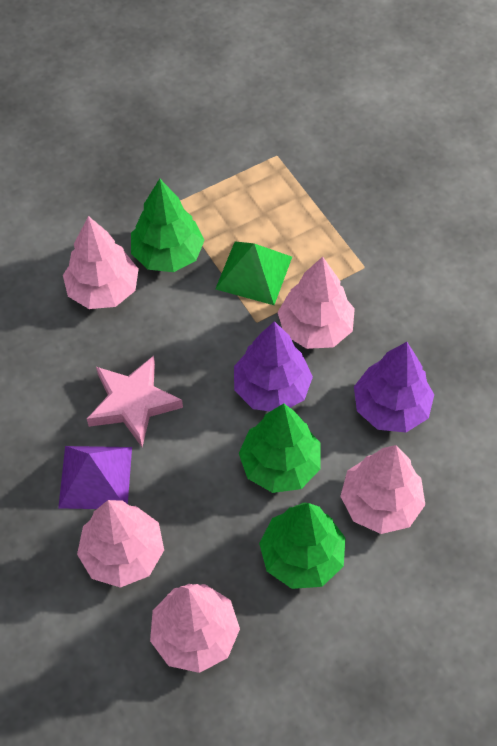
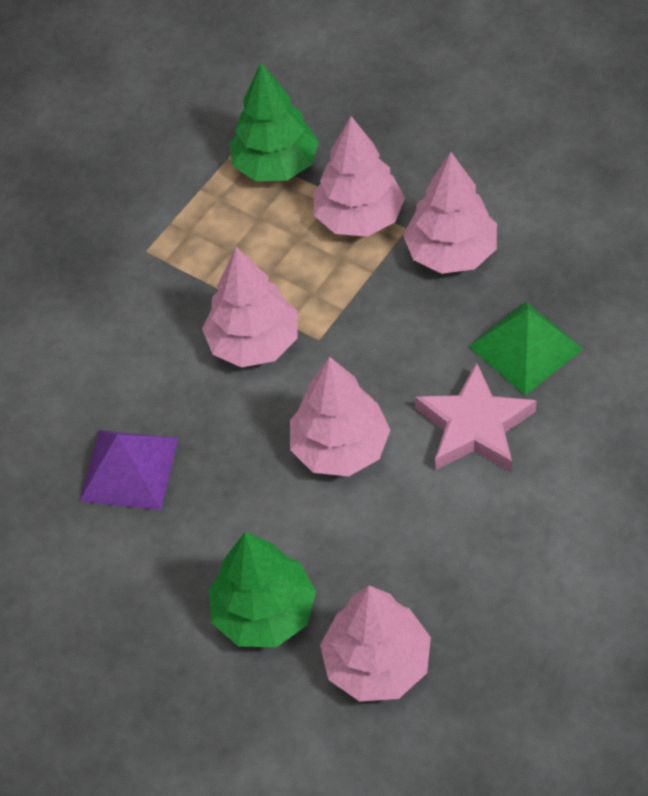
green tree: 3 -> 2
purple tree: 2 -> 0

